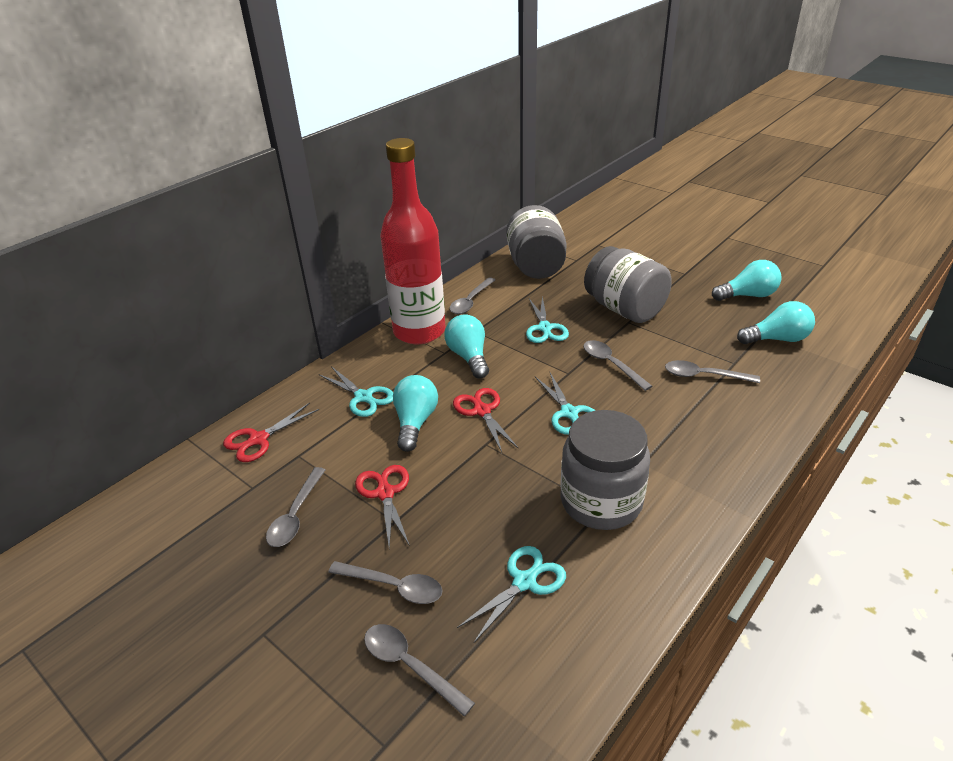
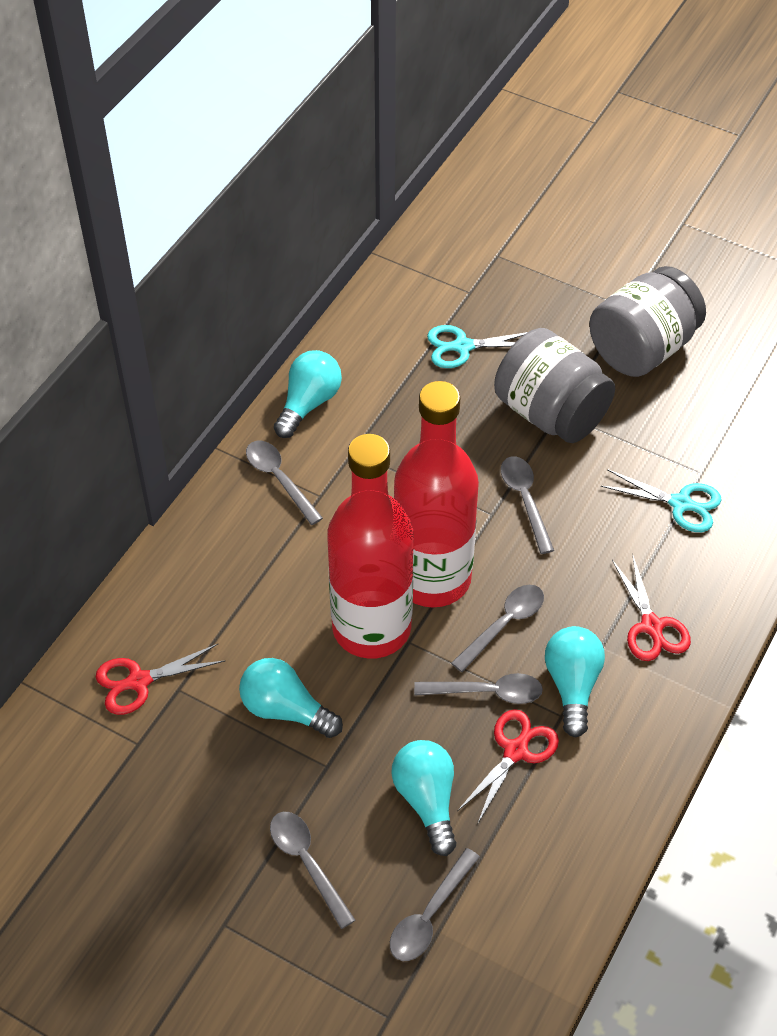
grey jar: 3 -> 2
red bottle: 1 -> 2
turquoise scissors: 4 -> 2

